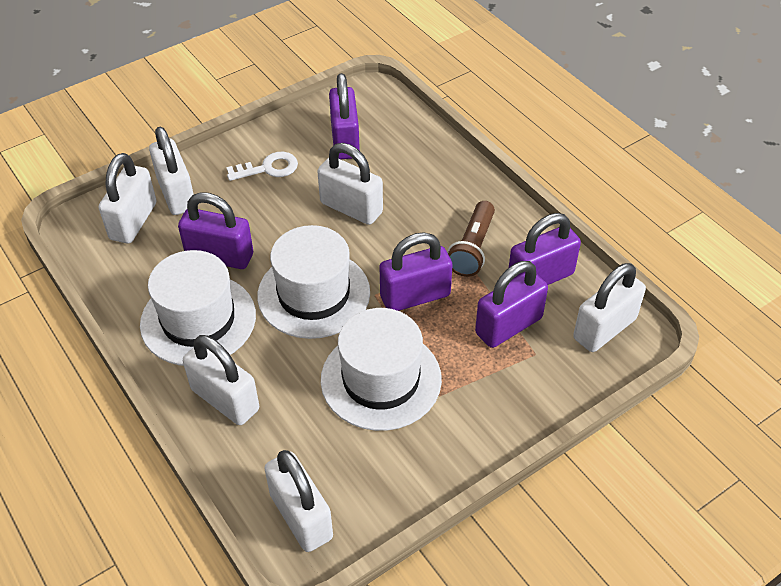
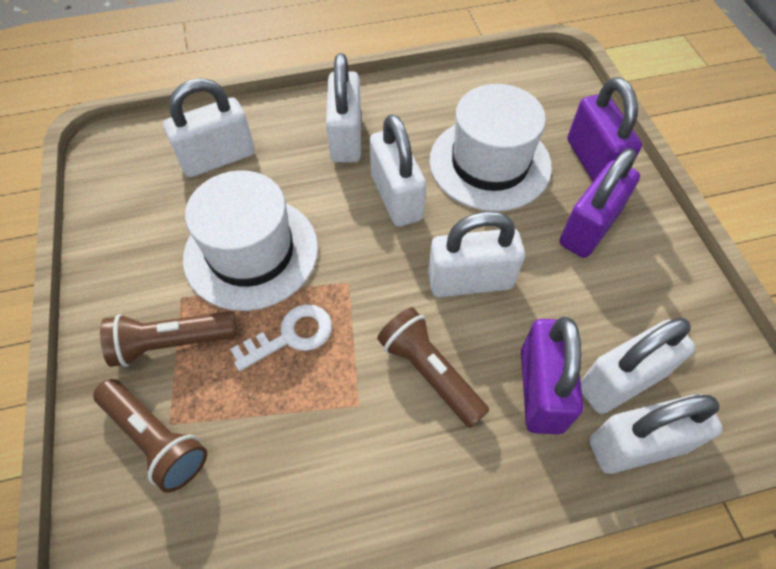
brown flashlight: 1 -> 3
purple padlock: 5 -> 3
white hat: 3 -> 2

